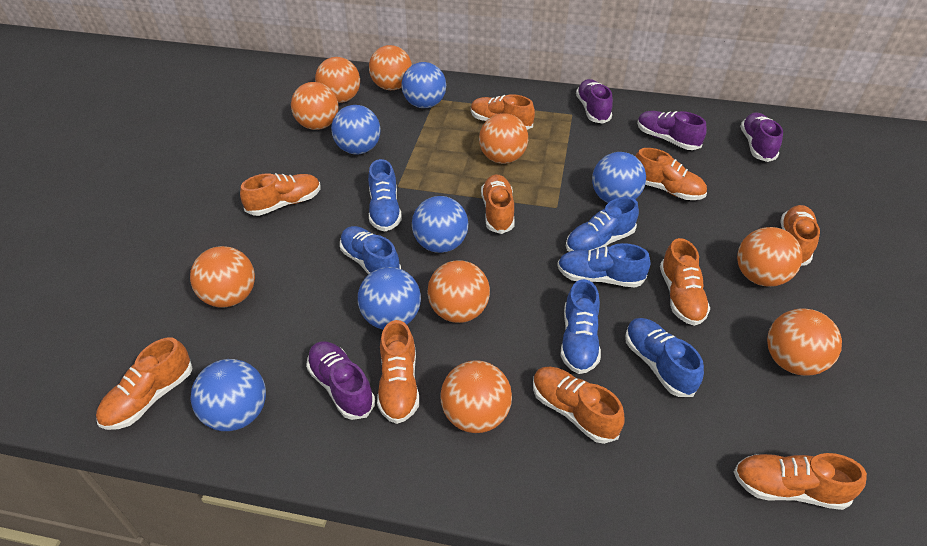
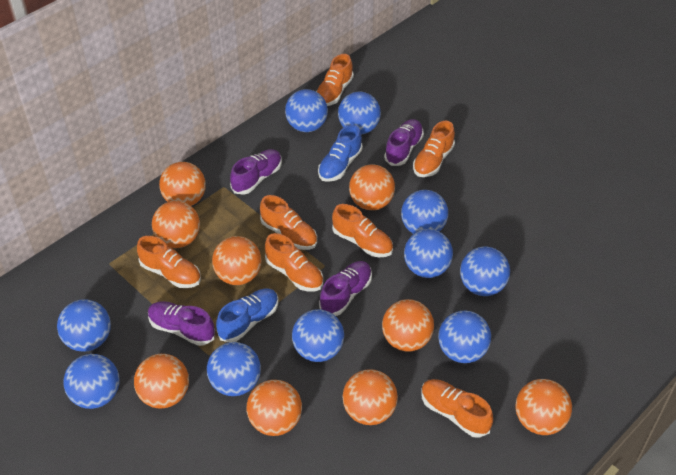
blue ball: 6 -> 10
blue shoe: 6 -> 2
orange shoe: 10 -> 7

